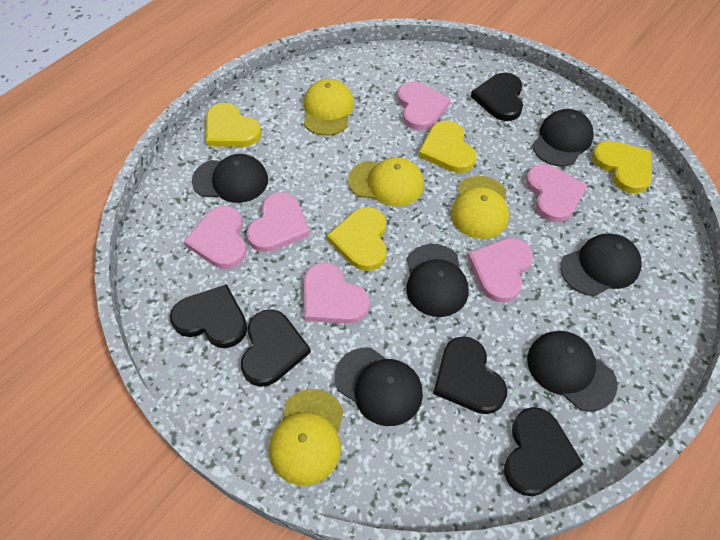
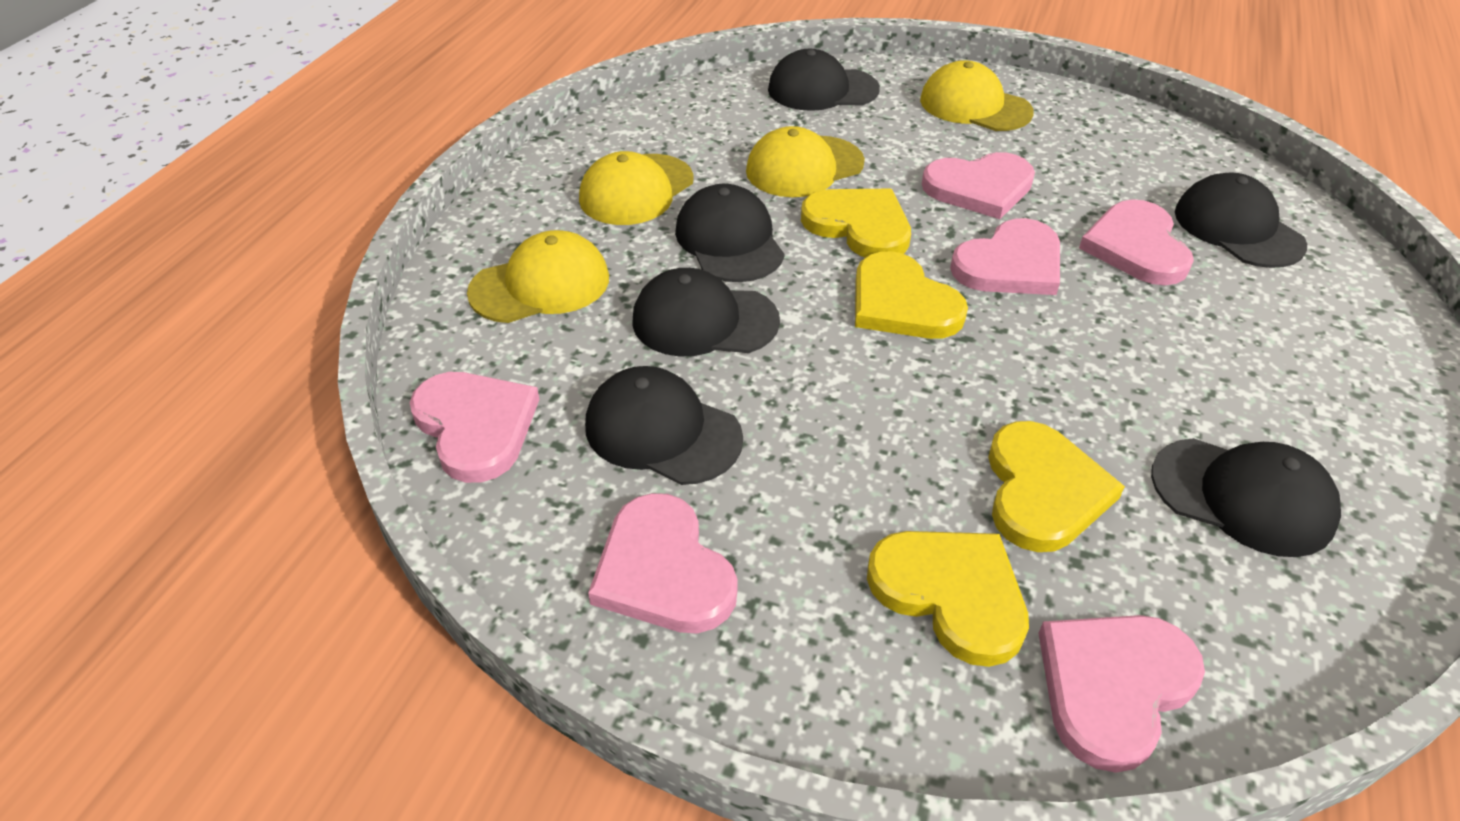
black heart: 5 -> 0

